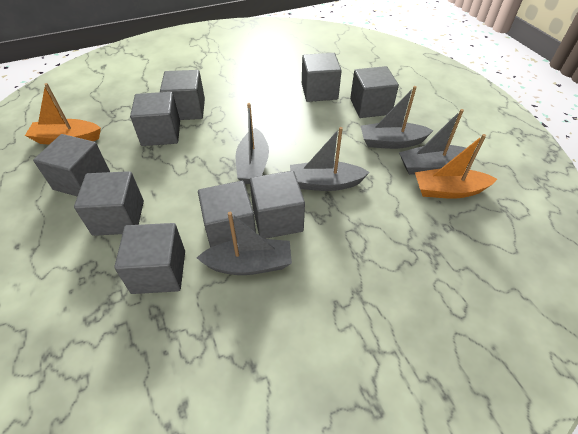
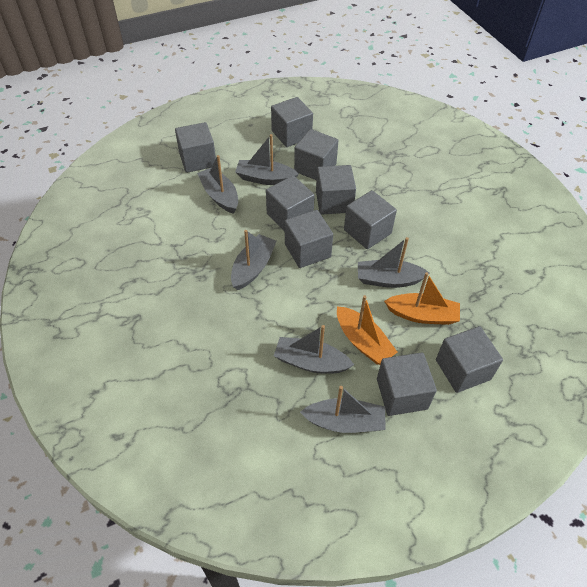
grey boat: 5 -> 6

